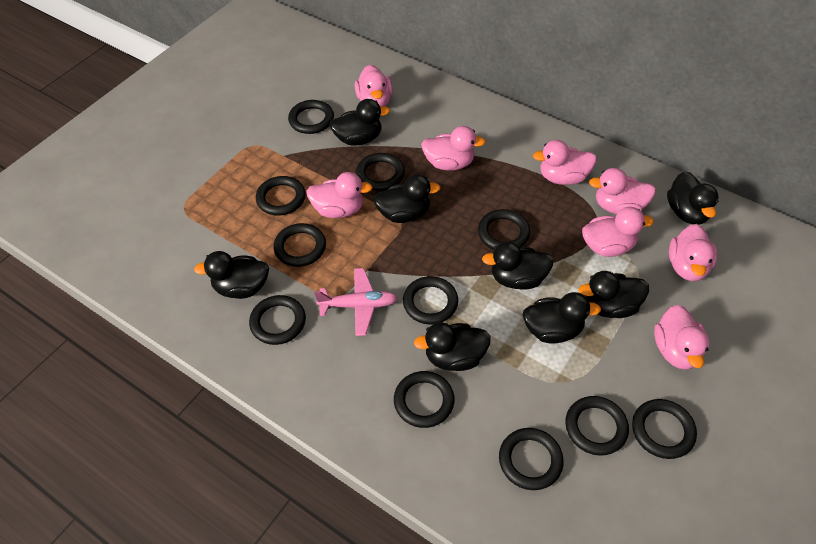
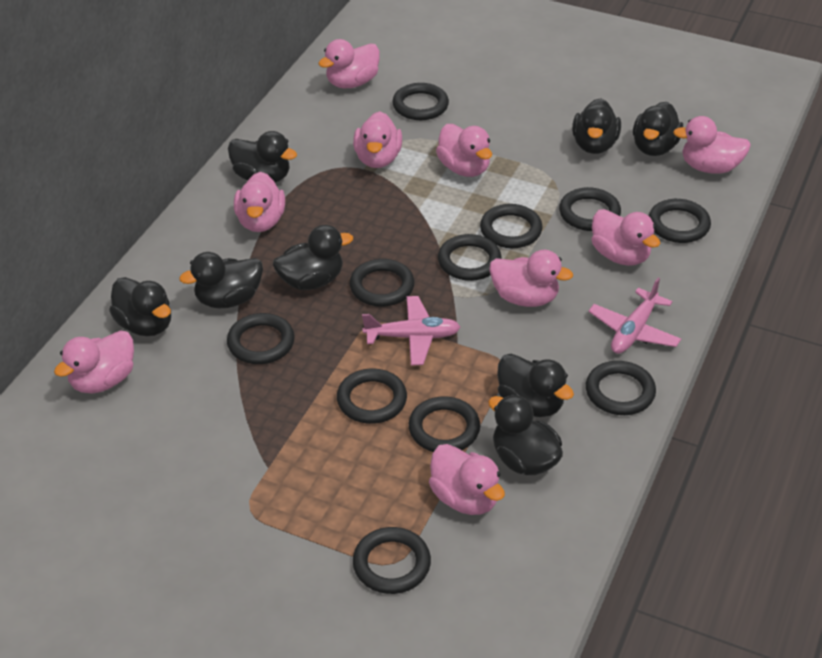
pink duck: 8 -> 9
pink plane: 1 -> 2

